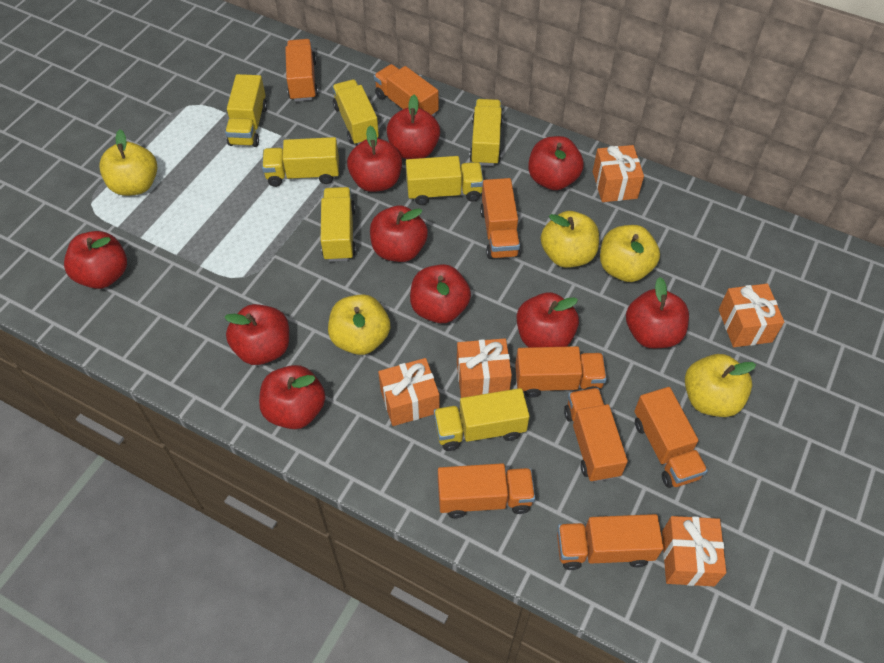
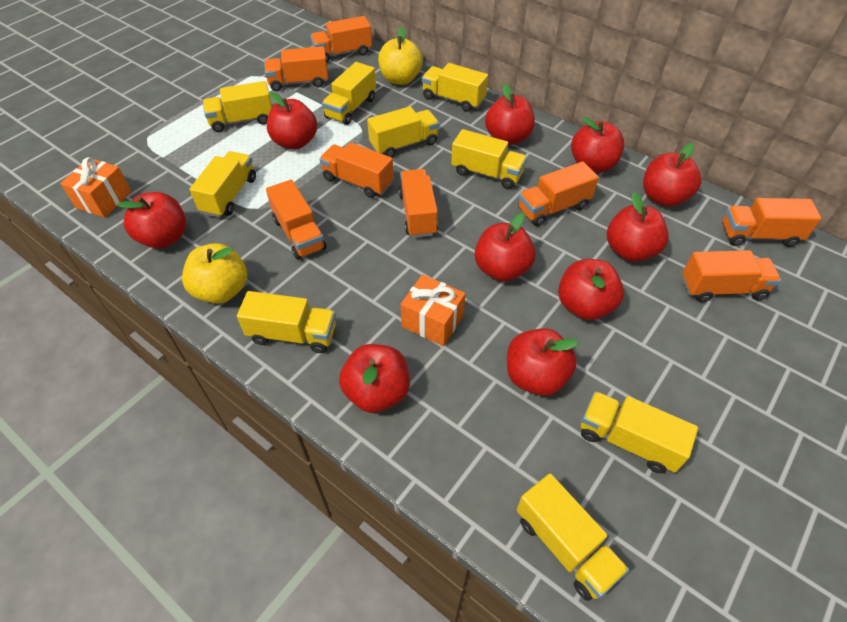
orange gift: 5 -> 2
yellow apple: 5 -> 2
yellow truck: 7 -> 9

